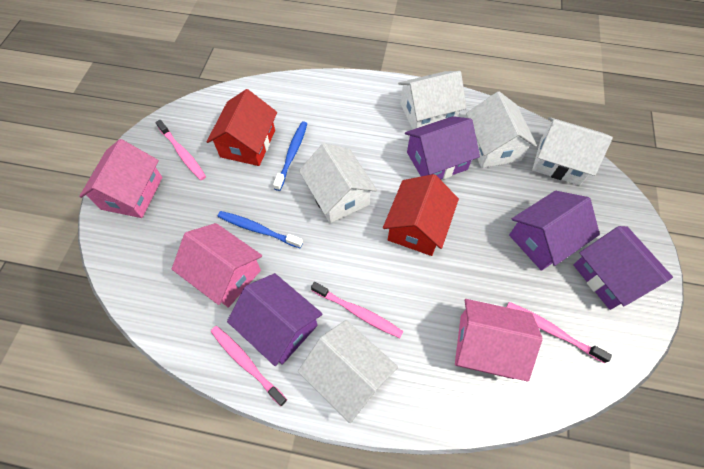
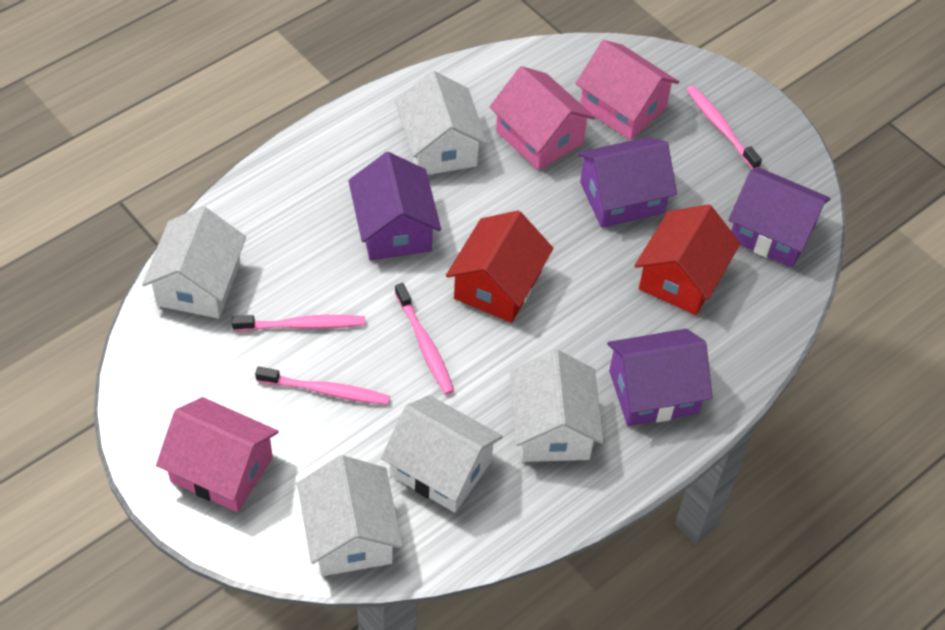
blue toothbrush: 2 -> 0

